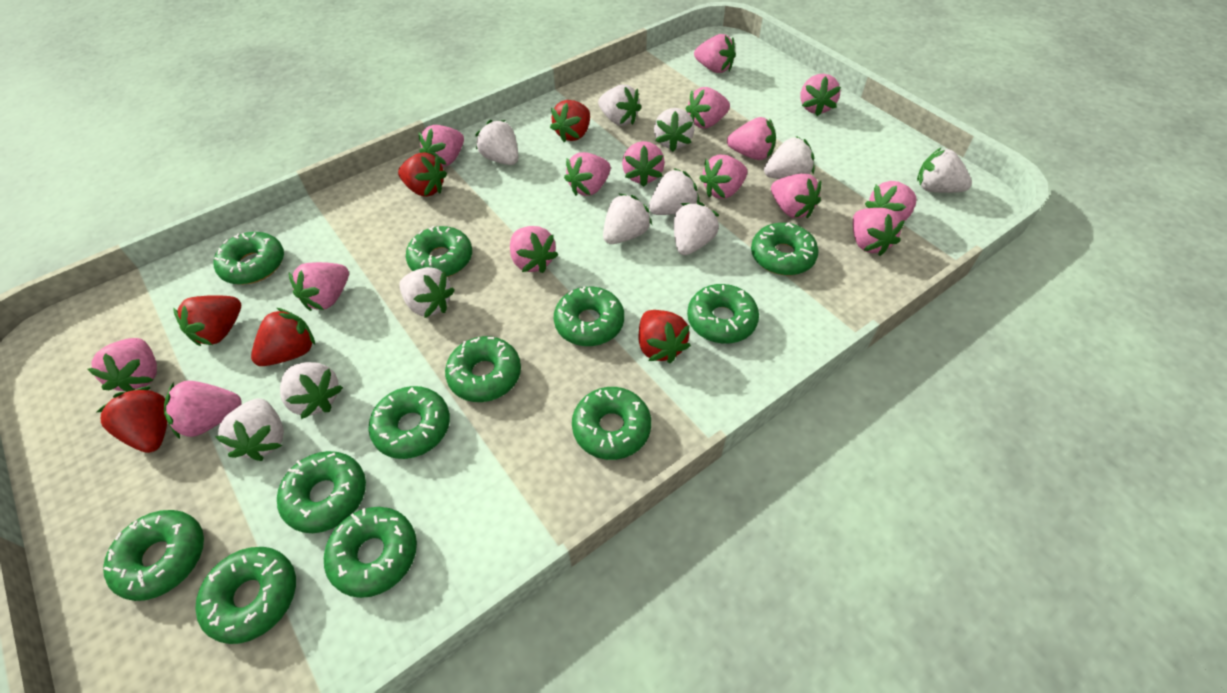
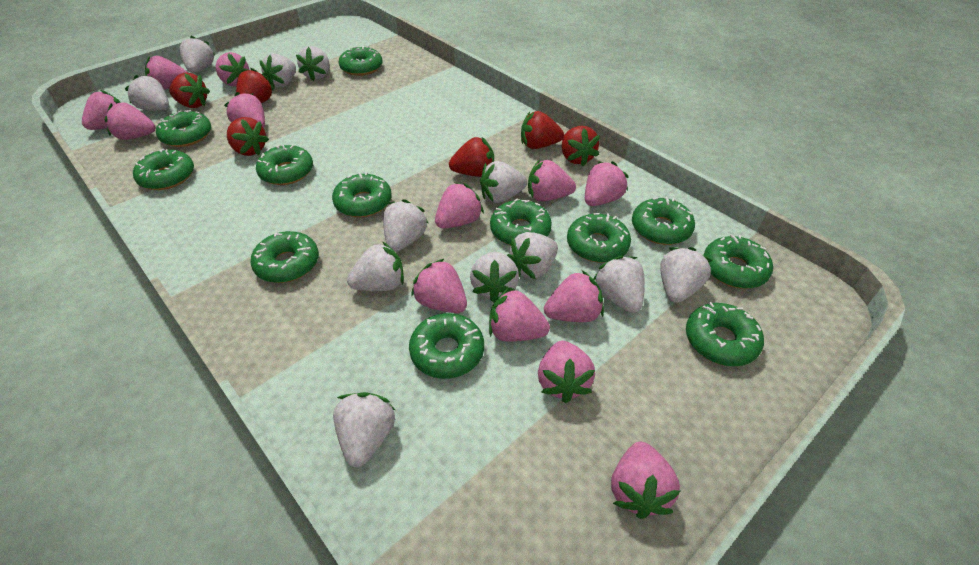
pink strawberry: 15 -> 13
white strawberry: 11 -> 12

